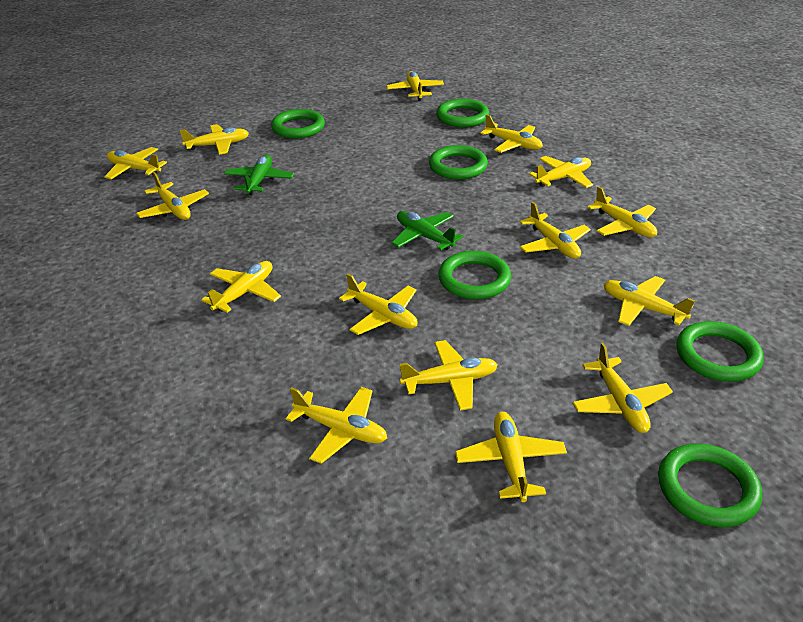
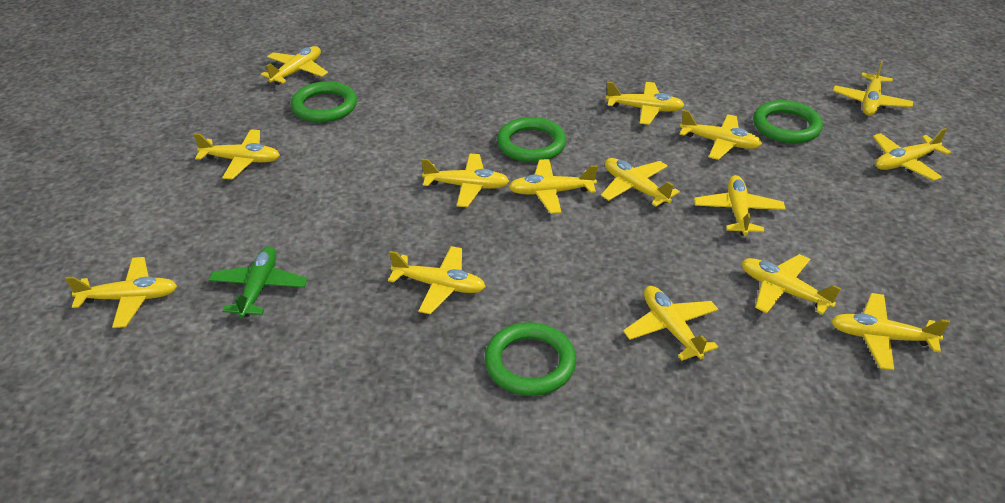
green plane: 2 -> 1
green ring: 6 -> 4

